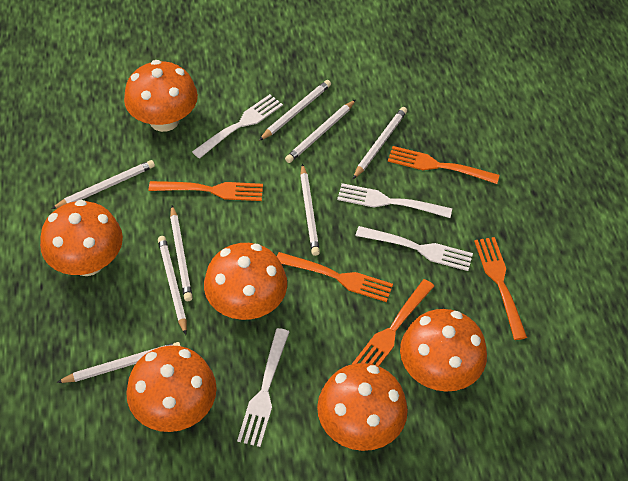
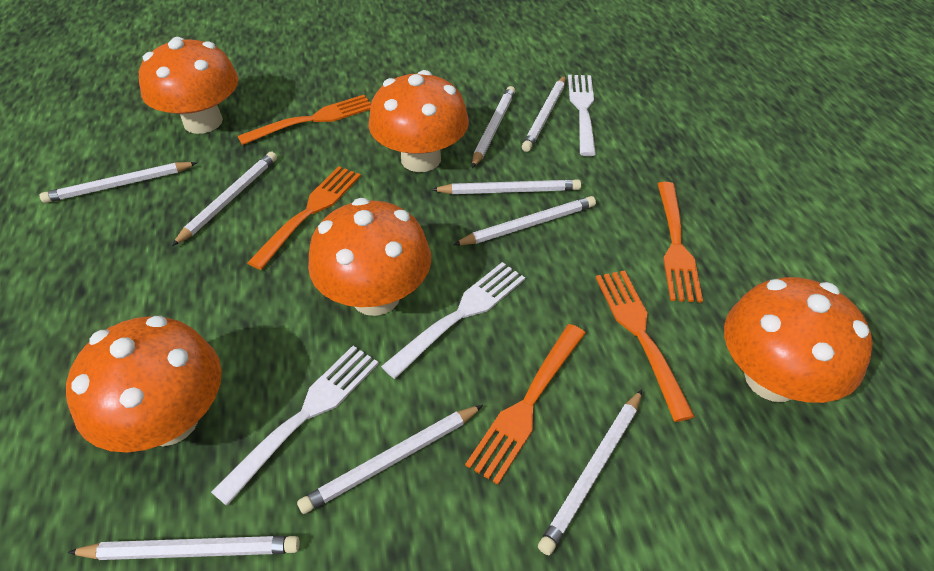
orange mushroom: 6 -> 5
white fork: 4 -> 3
white pencil: 8 -> 9

